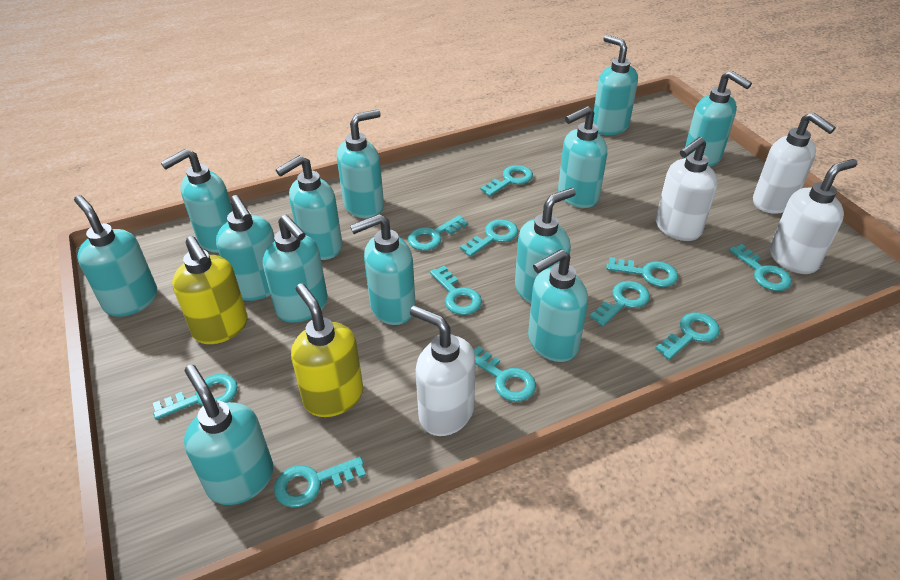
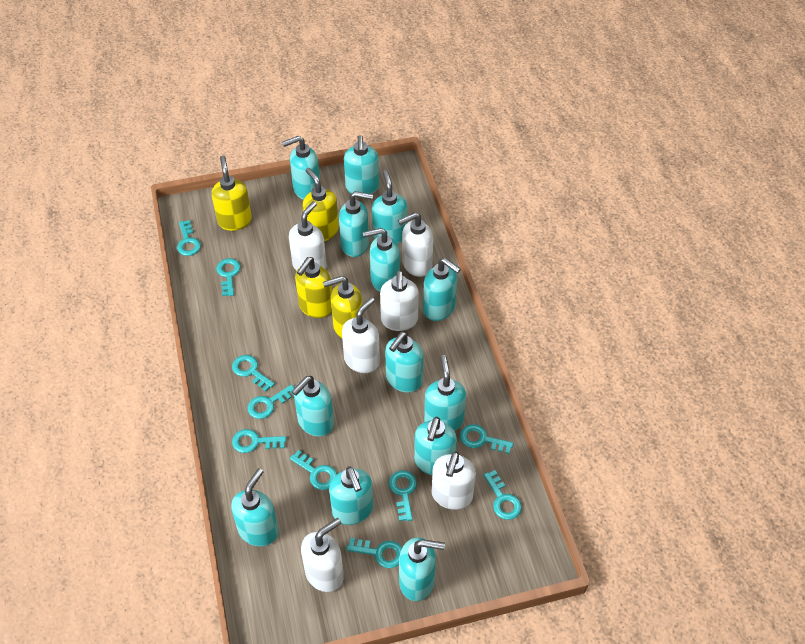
turquoise key: 11 -> 10
white soap dispenser: 4 -> 6
yellow soap dispenser: 2 -> 4

